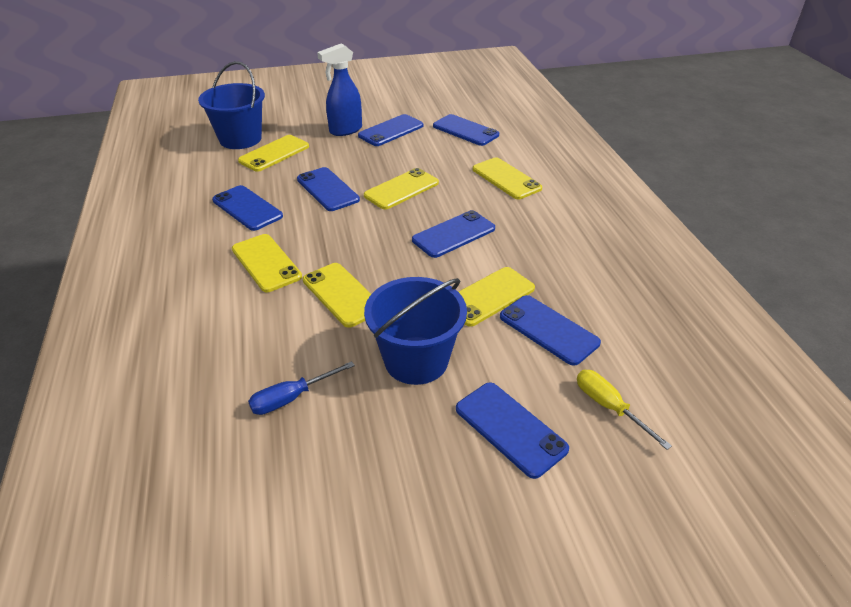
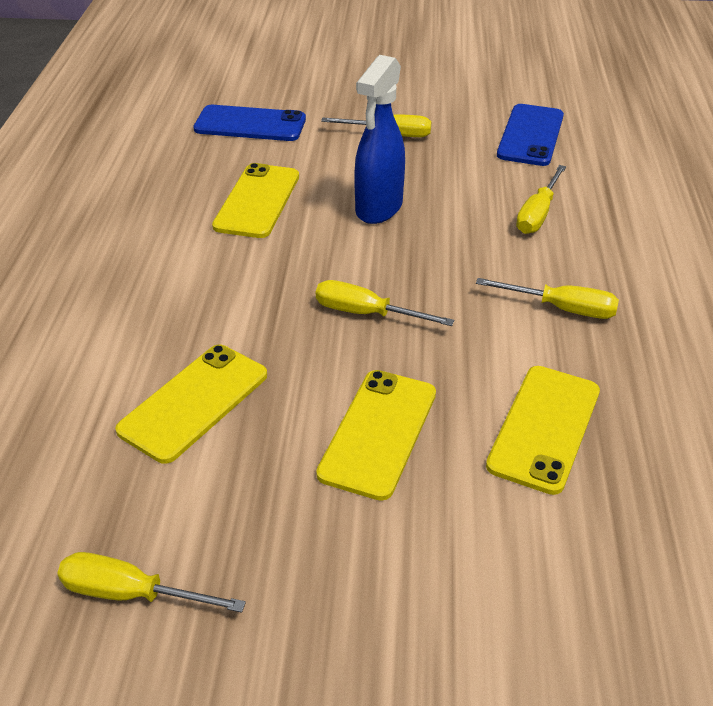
blue bucket: 2 -> 0
blue phone: 7 -> 2
blue screwdriver: 1 -> 0
yellow phone: 6 -> 4
yellow screwdriver: 1 -> 5

